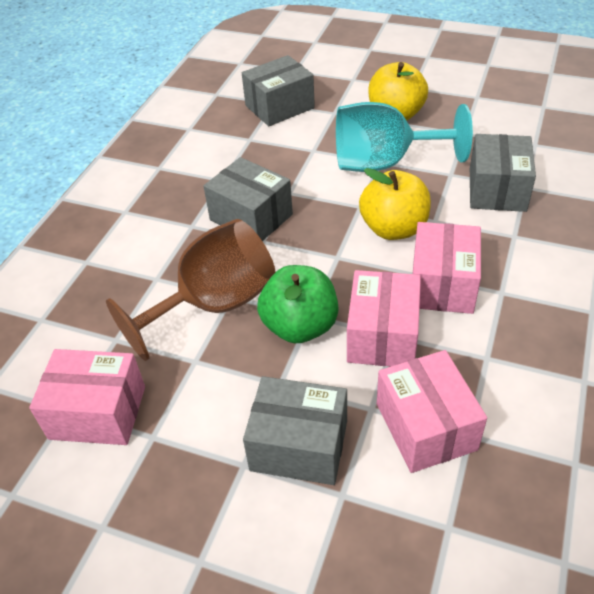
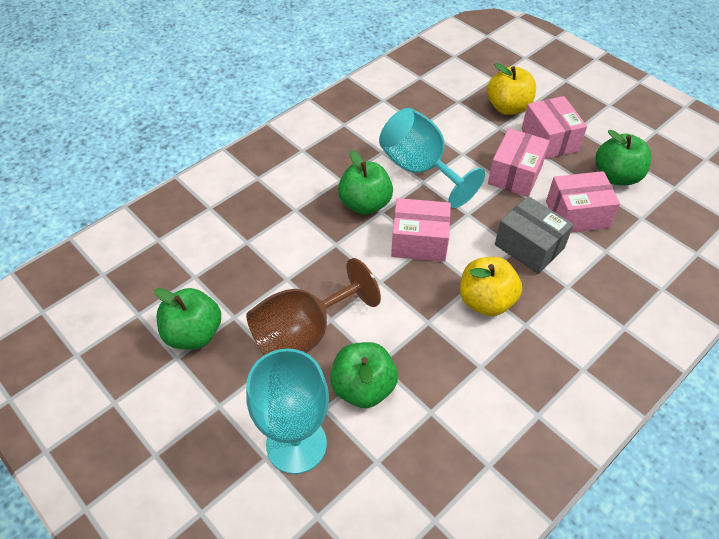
green apple: 1 -> 4
grey box: 4 -> 1
turquoise goblet: 1 -> 2

